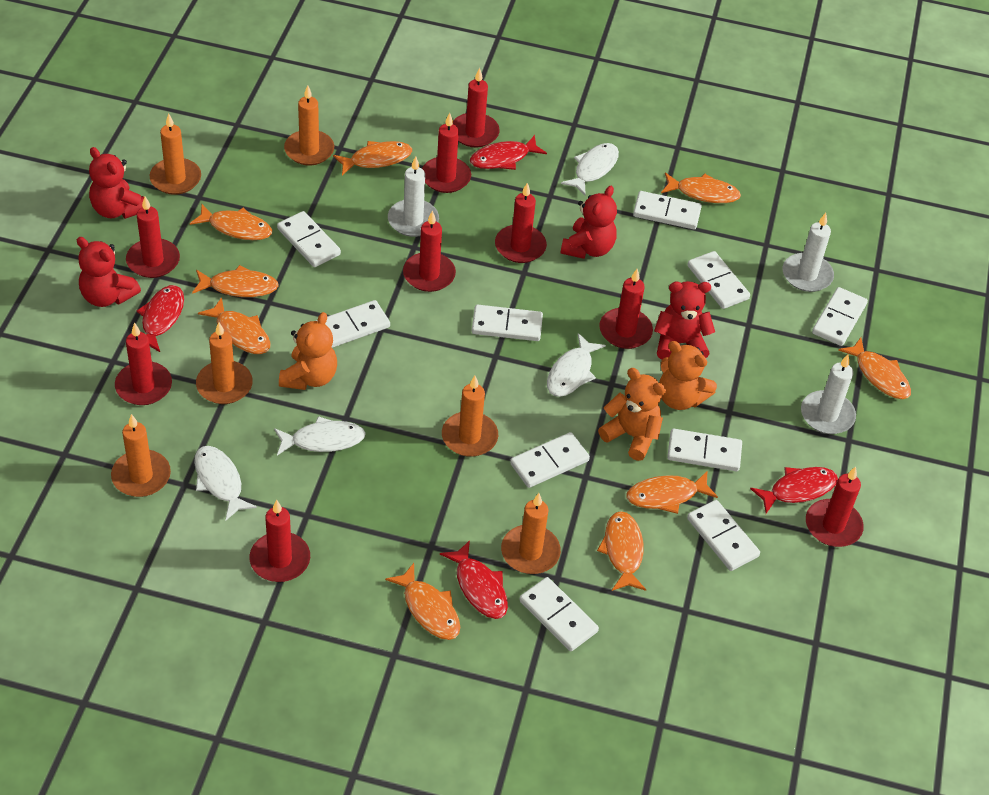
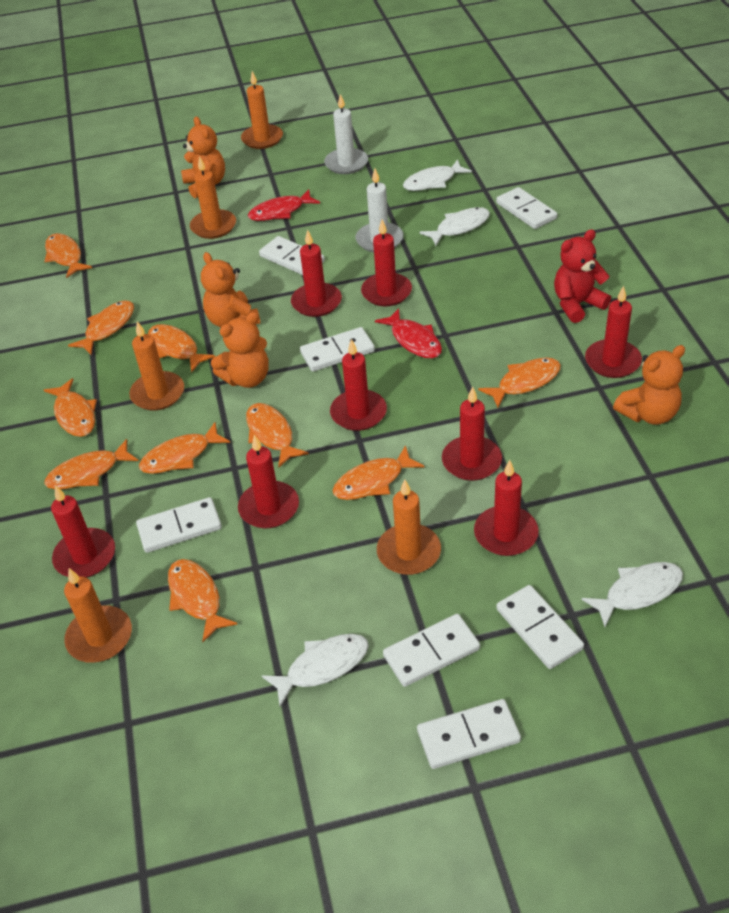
orange candle: 6 -> 5
orange fish: 9 -> 10
orange teddy bear: 3 -> 4
red candle: 9 -> 8
red fish: 4 -> 2
red teddy bear: 4 -> 1
white candle: 3 -> 2
white domino: 10 -> 7

